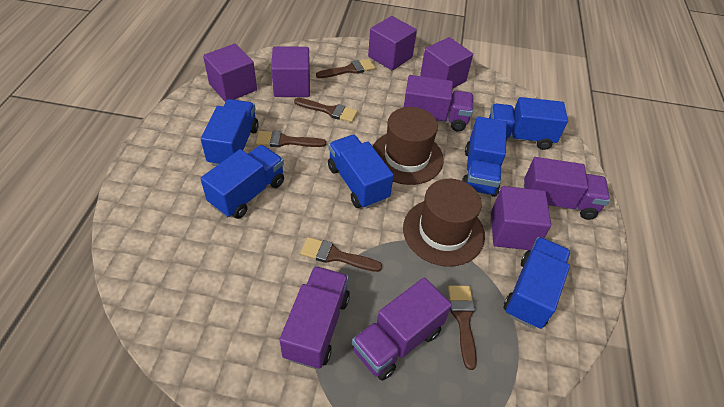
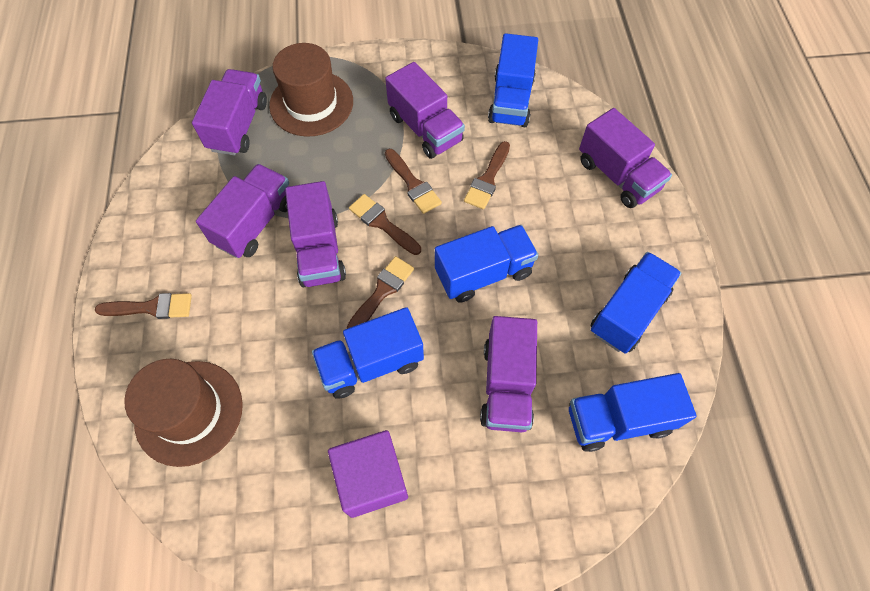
blue truck: 6 -> 5
purple cube: 5 -> 1
purple truck: 4 -> 6

